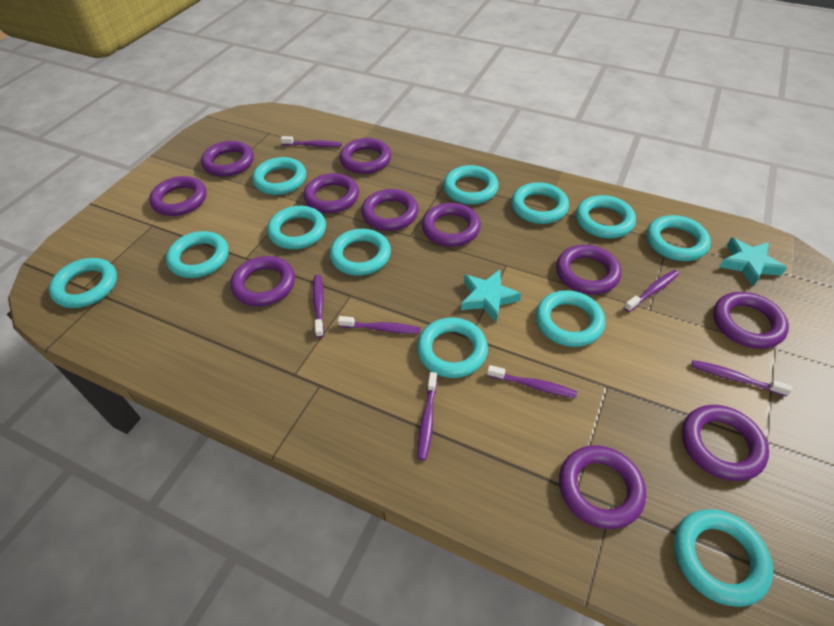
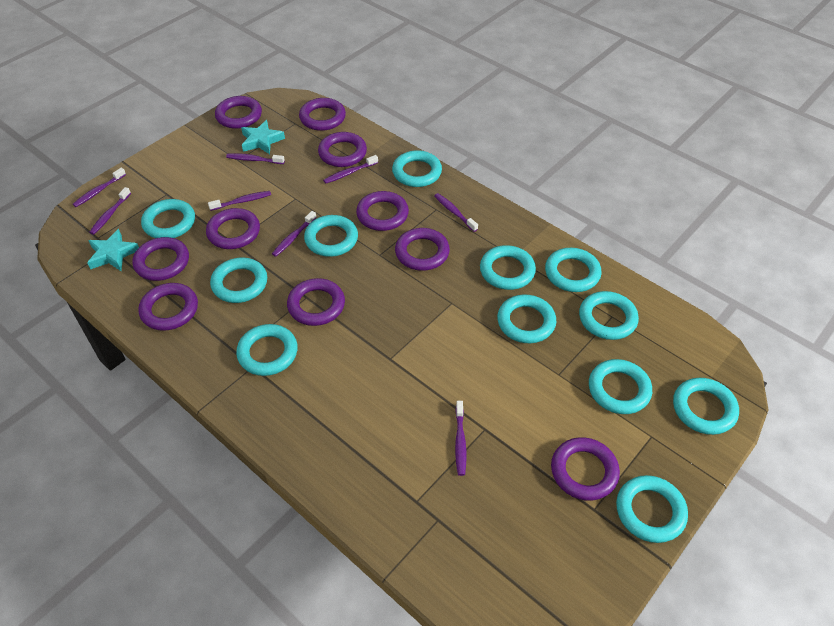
purple ring: 11 -> 10
purple toothbrush: 7 -> 8

